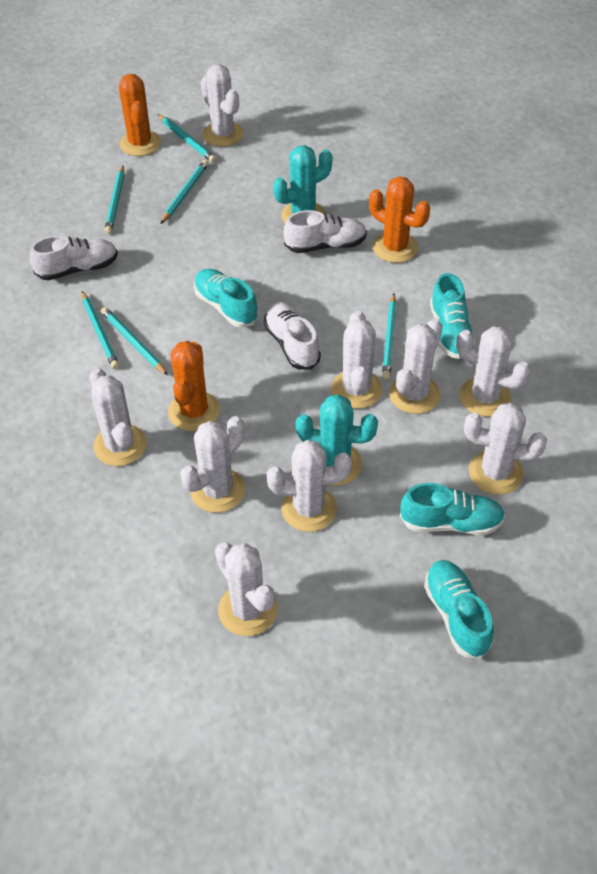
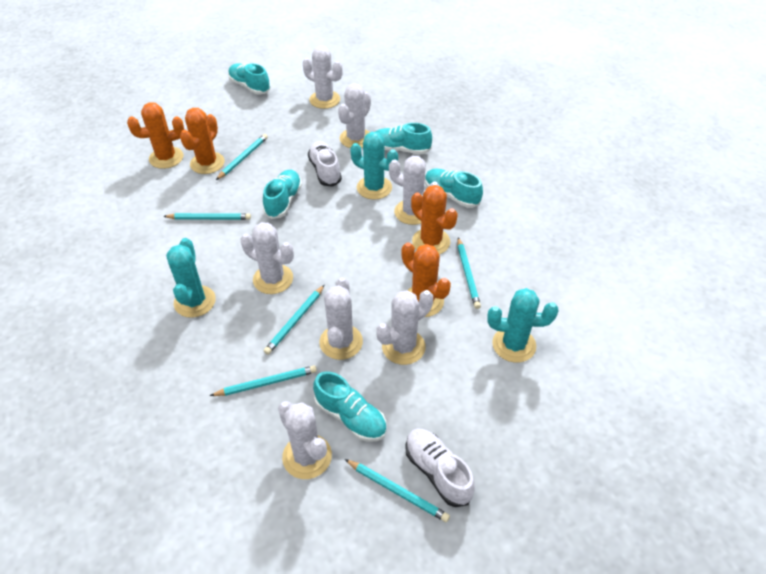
orange cactus: 3 -> 4
turquoise cactus: 2 -> 3
turquoise shoe: 4 -> 5
white cactus: 9 -> 7
white shoe: 3 -> 2

